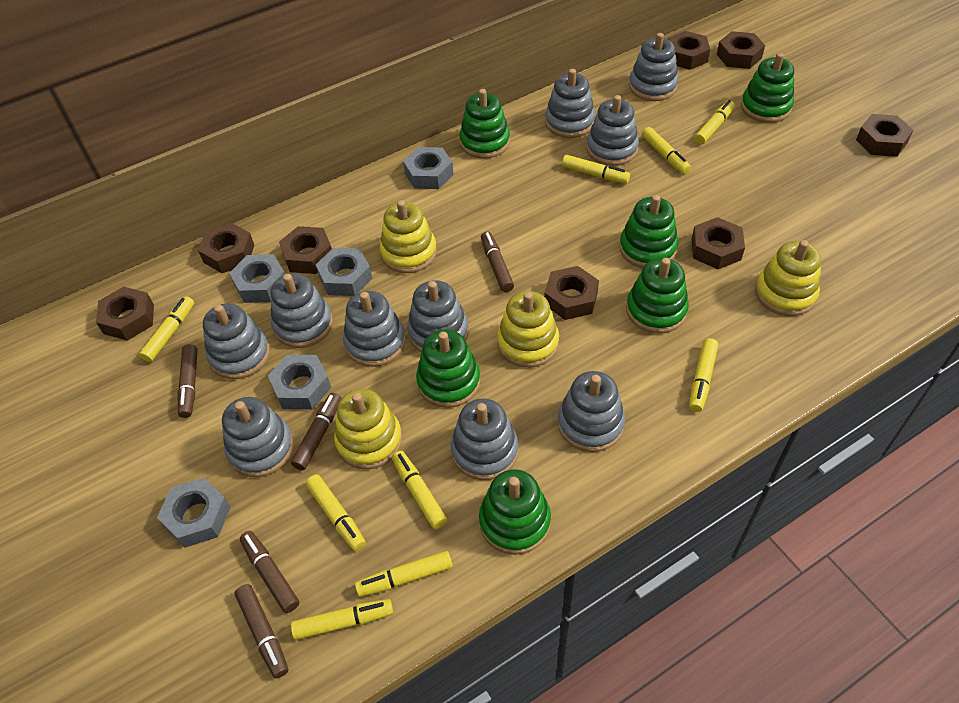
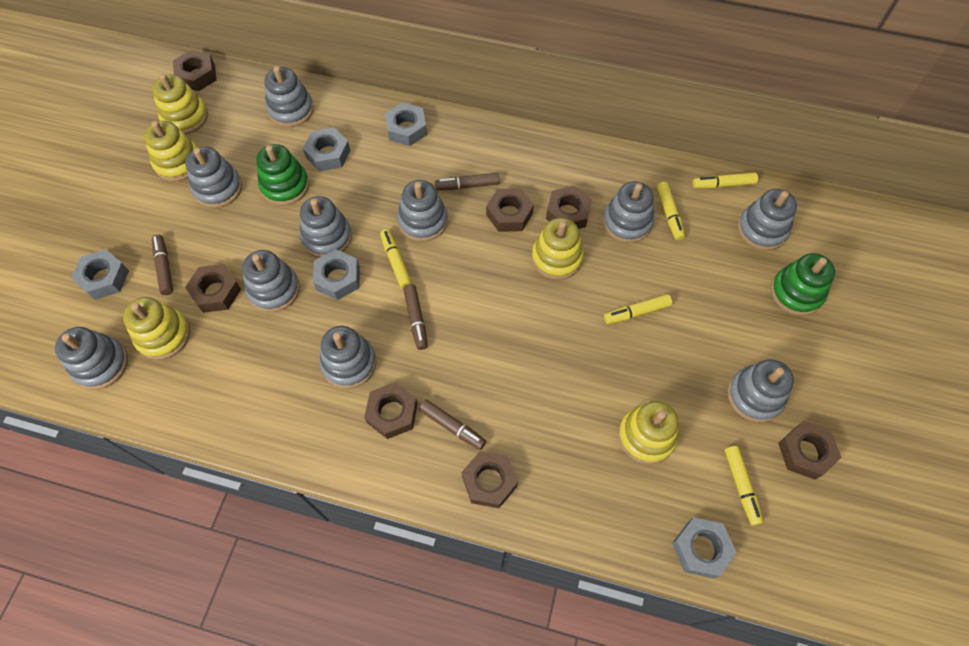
brown marker: 5 -> 4
brown nut: 8 -> 7
green stacking toy: 6 -> 2
yellow marker: 9 -> 5
yellow stacking toy: 4 -> 5

